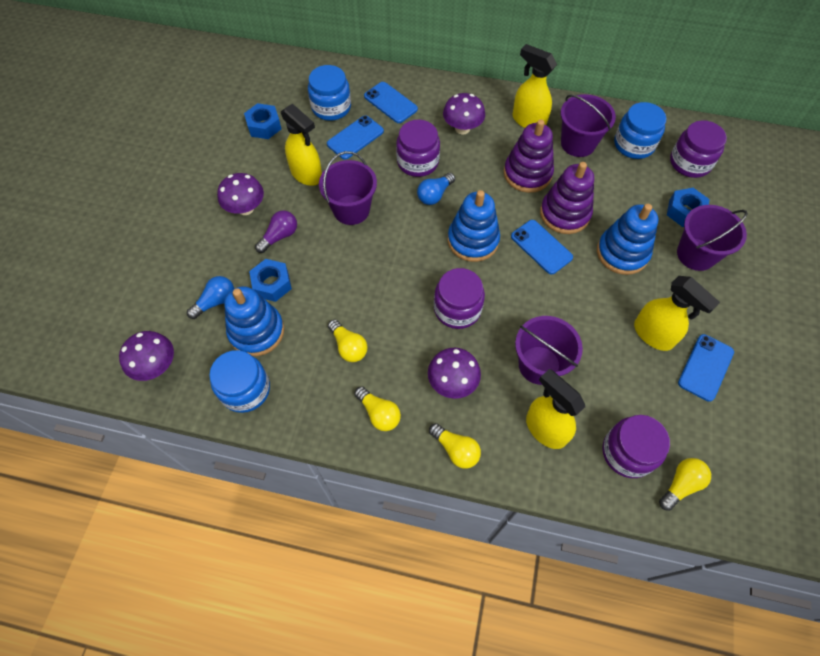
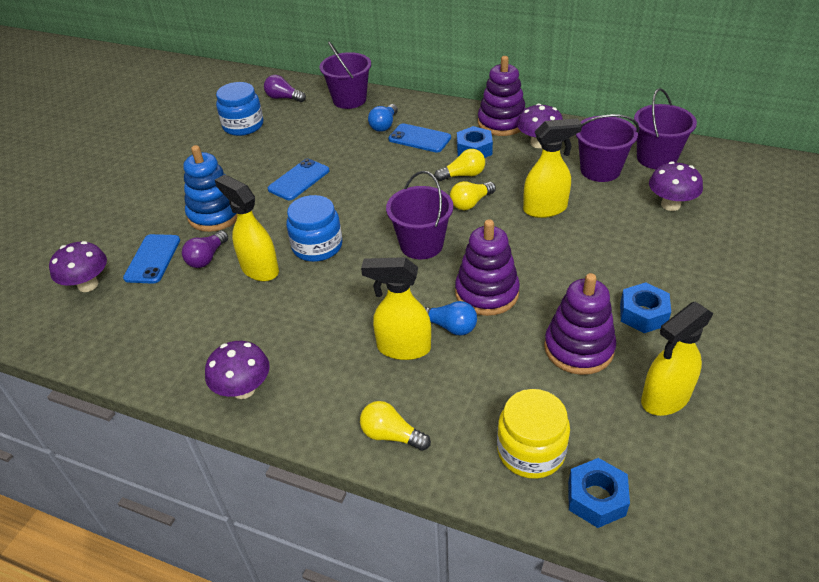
blue jar: 3 -> 2
blue phone: 4 -> 3
blue stacking toy: 3 -> 1
purple jar: 4 -> 0
purple light bulb: 1 -> 2
purple stacking toy: 2 -> 3
yellow jar: 0 -> 1
yellow light bulb: 4 -> 3

